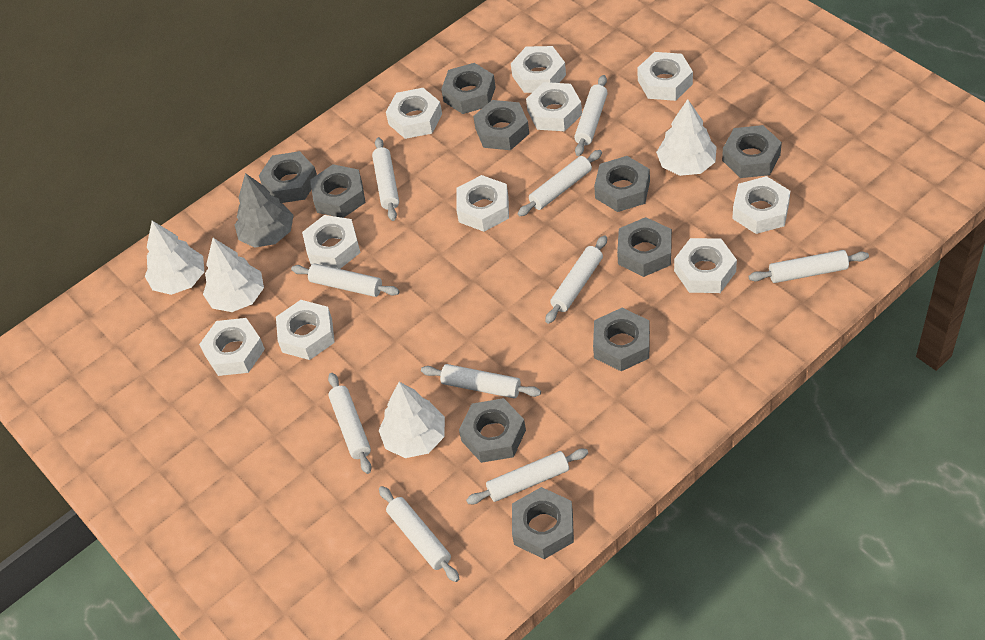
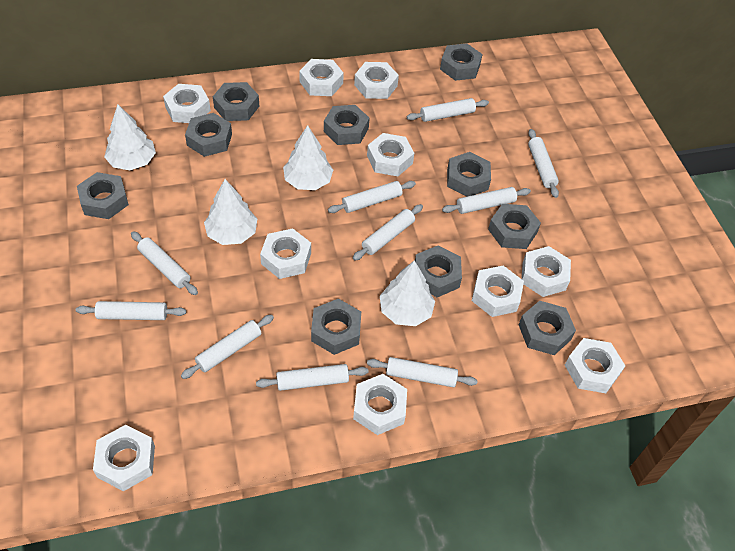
grey tree: 1 -> 0

